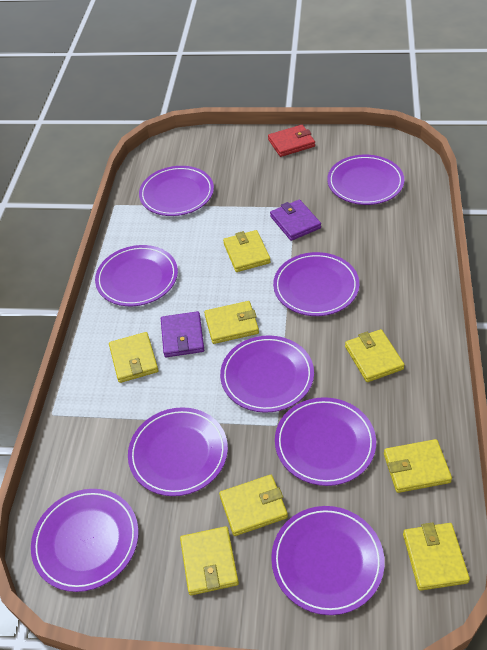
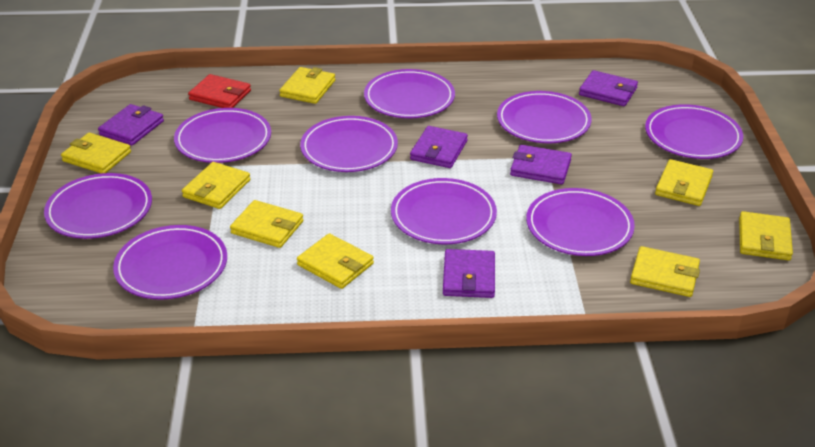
purple wallet: 2 -> 5

